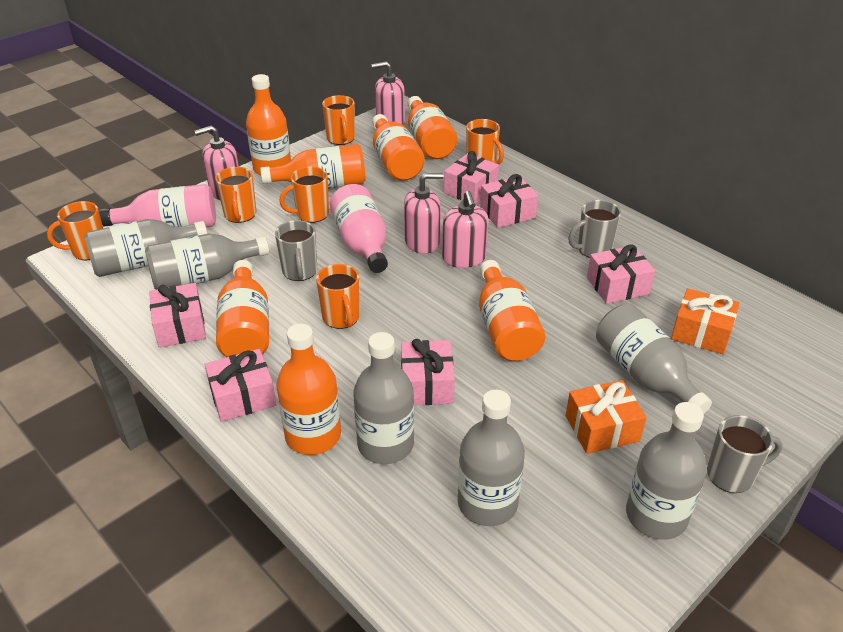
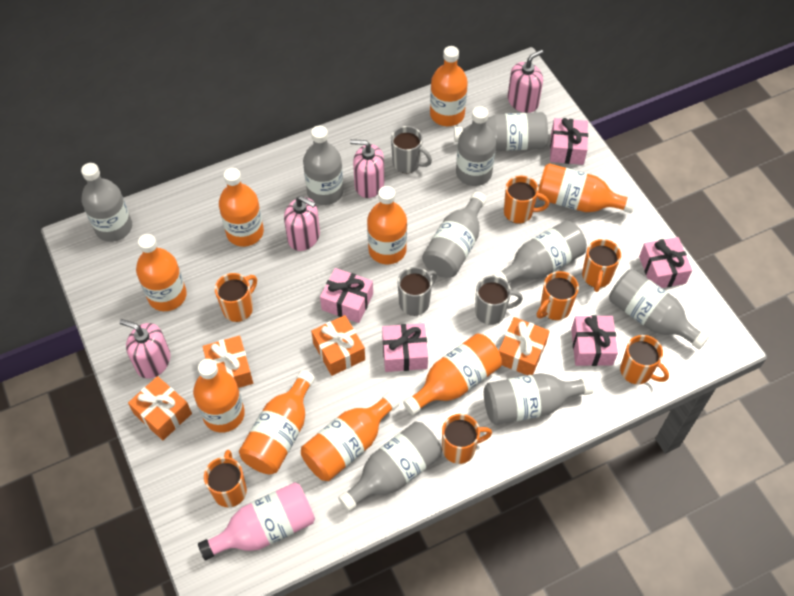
grey bottle: 6 -> 9
orange bottle: 7 -> 9
orange gift: 2 -> 4
orange mug: 6 -> 7
pink bottle: 2 -> 1
pink gift: 6 -> 5

